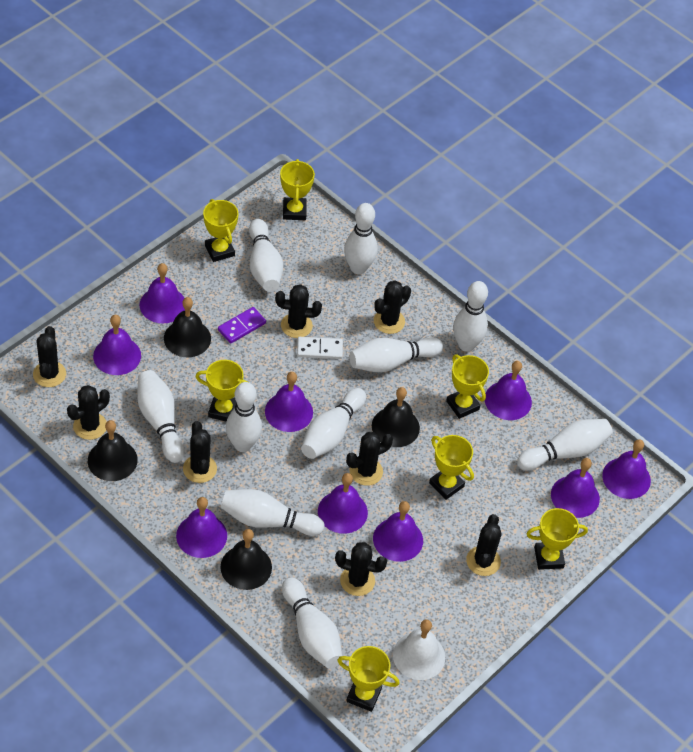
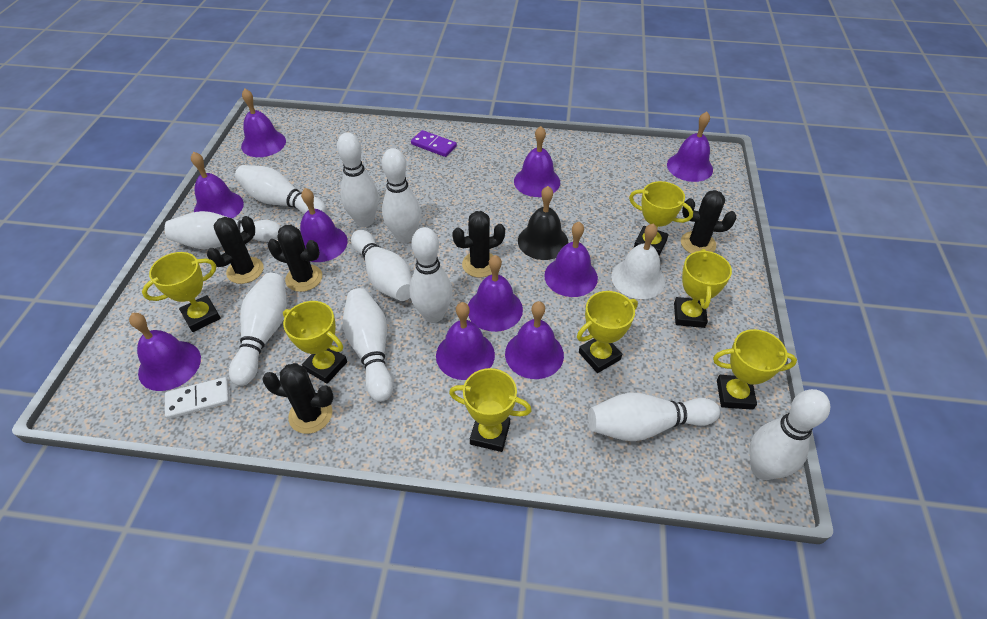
black bell: 4 -> 1
black cactus: 8 -> 5
purple bell: 9 -> 10

